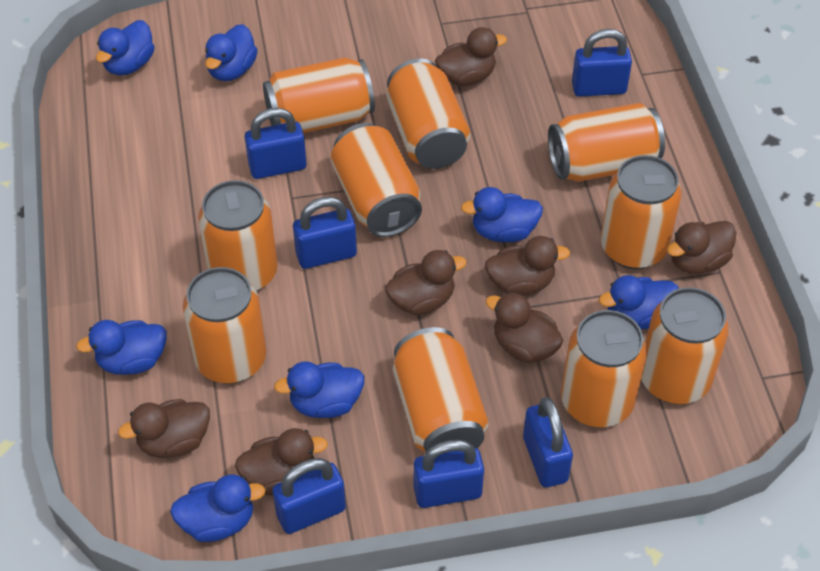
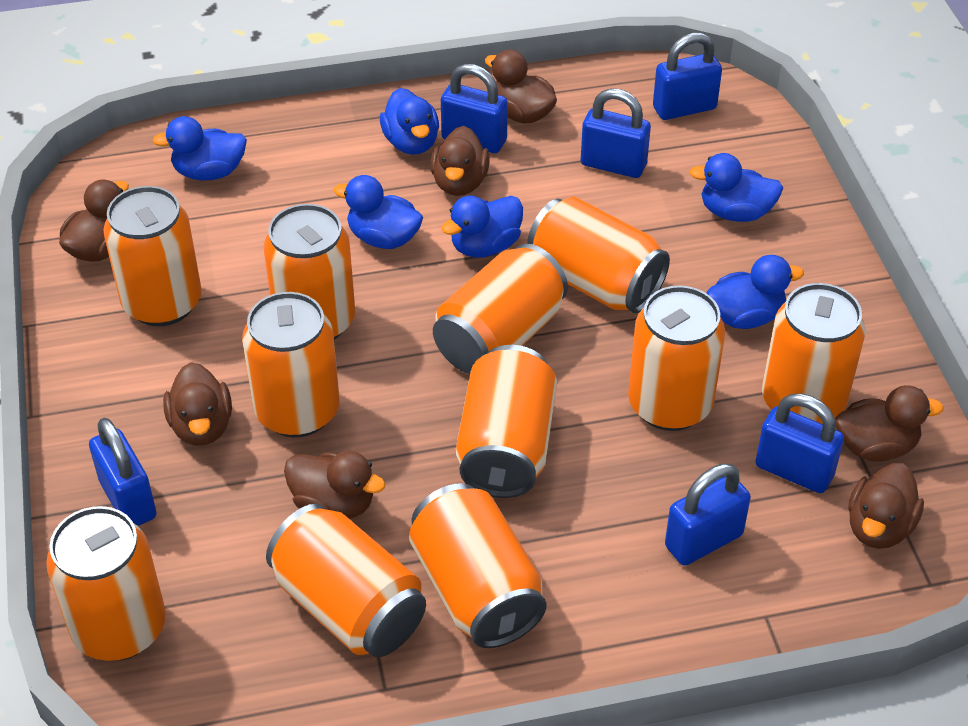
blue duck: 7 -> 6
orange can: 10 -> 11

